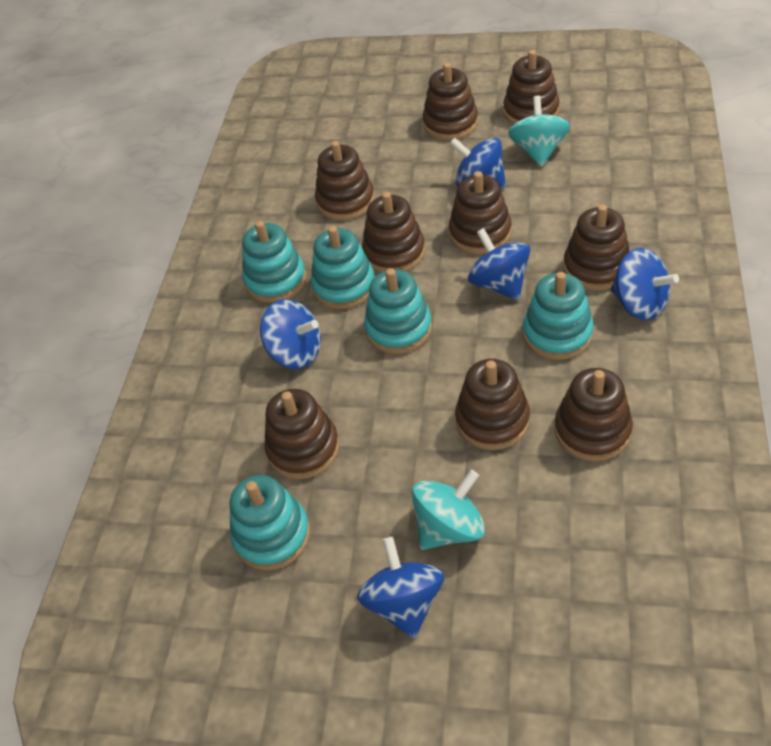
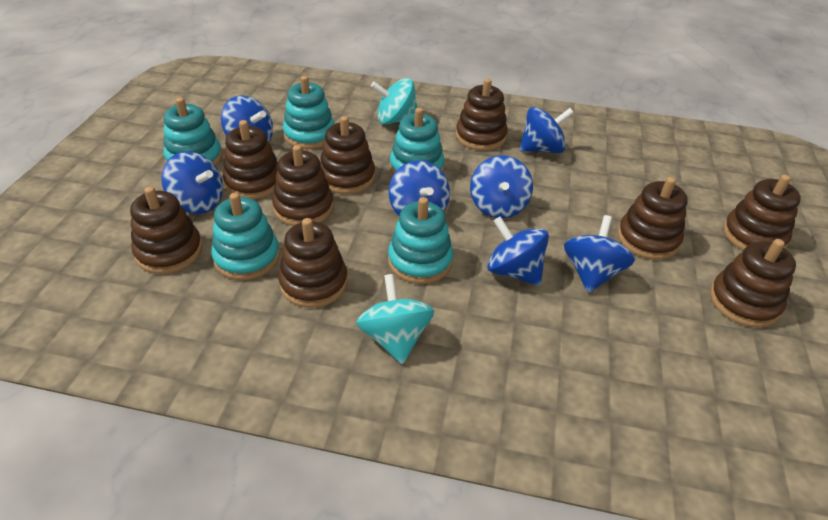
blue spinning top: 5 -> 7

